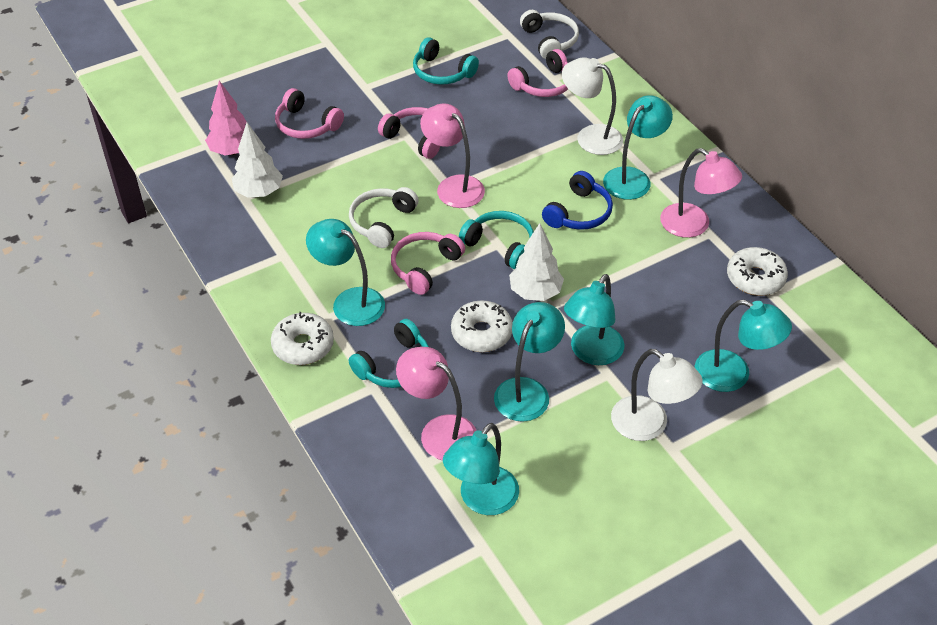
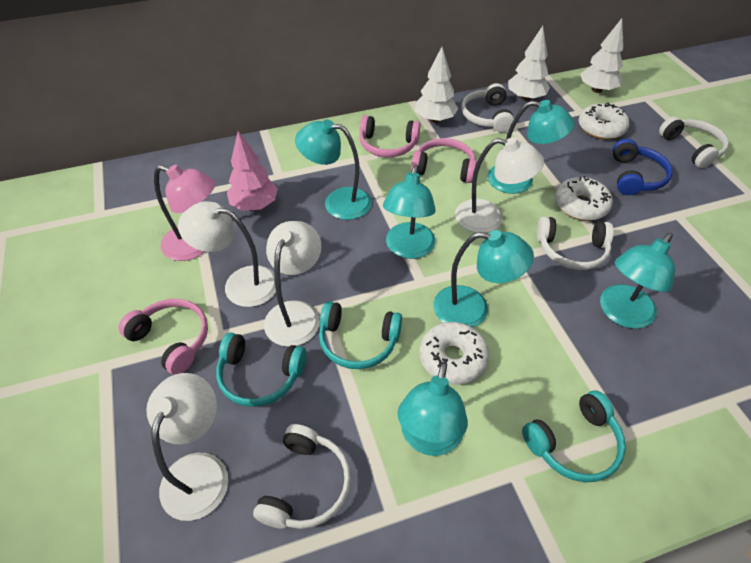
pink headphones: 4 -> 3
pink lamp: 3 -> 1
white headphones: 2 -> 4
white lamp: 2 -> 4
white tree: 2 -> 3

